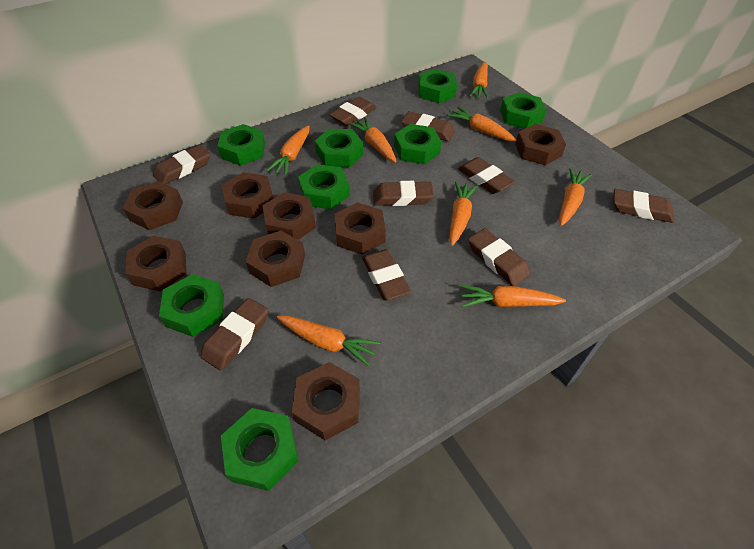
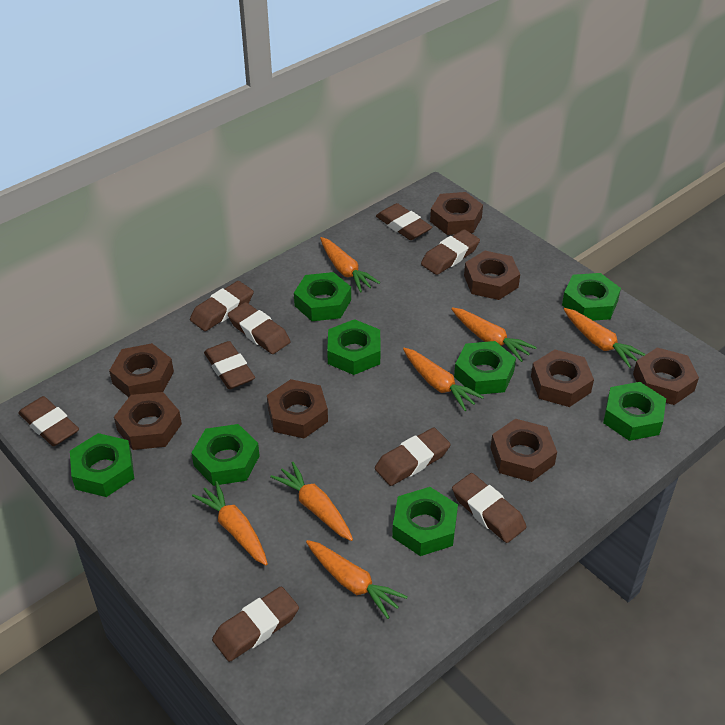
orange carrot: 8 -> 7

